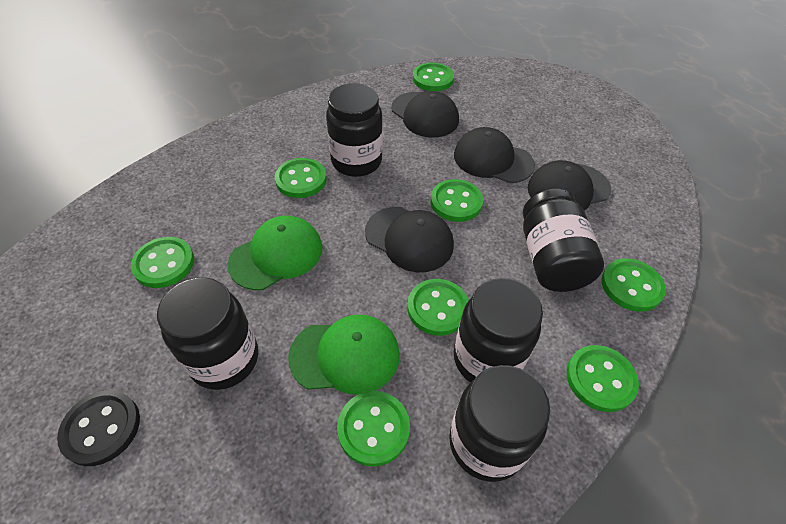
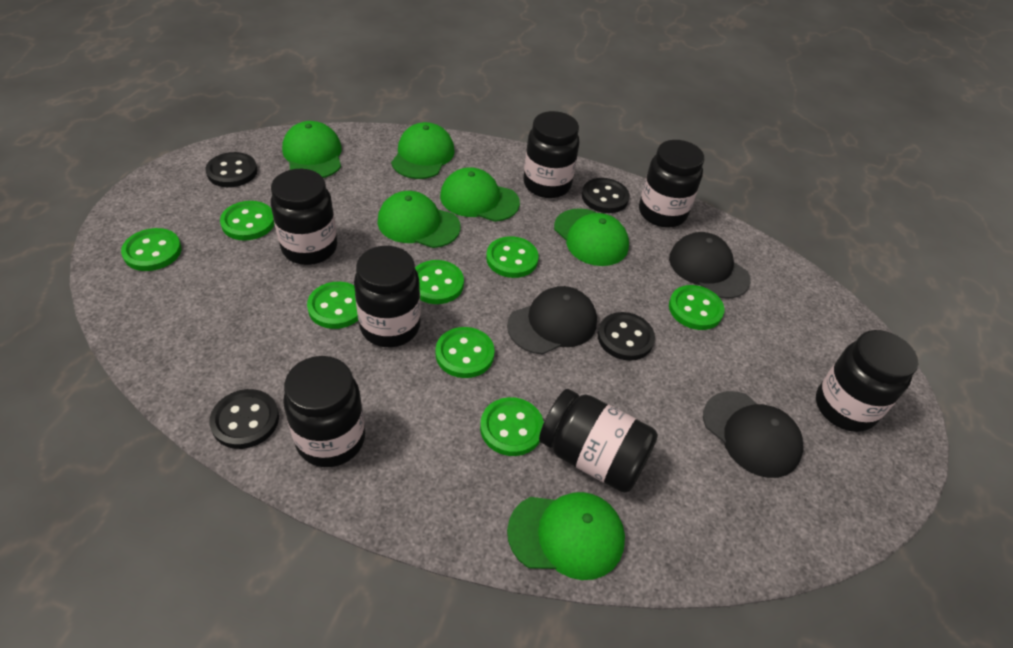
black button: 1 -> 4
black cap: 4 -> 3
black jar: 5 -> 7
green cap: 2 -> 6

